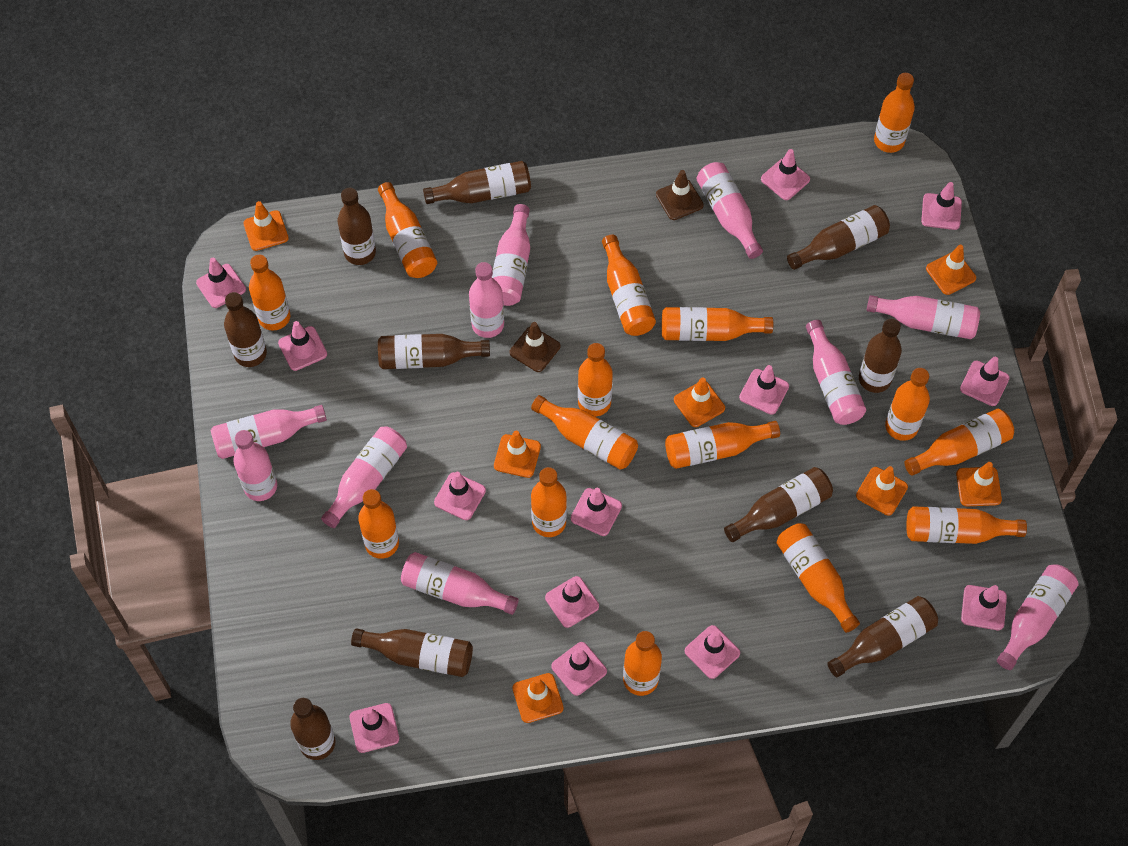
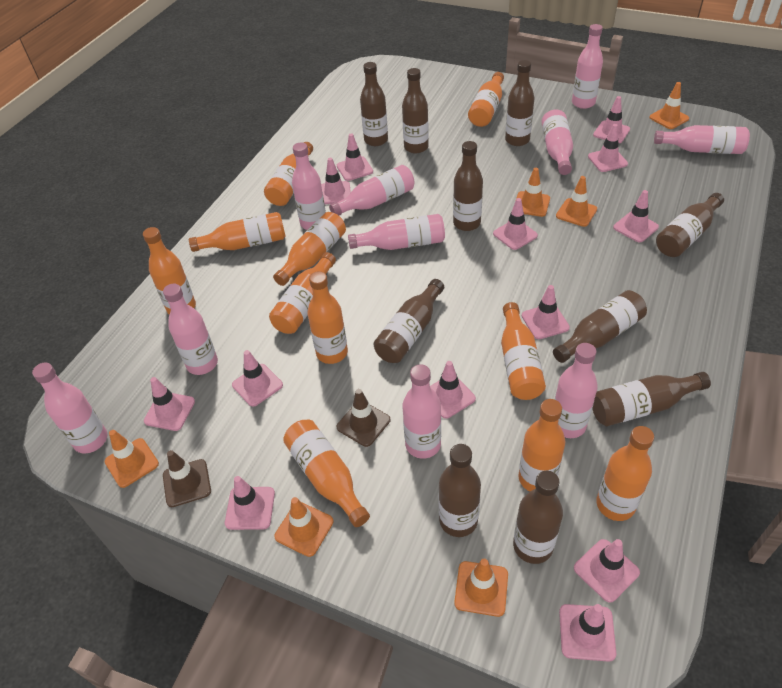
orange bottle: 15 -> 11
orange traffic cone: 7 -> 6

